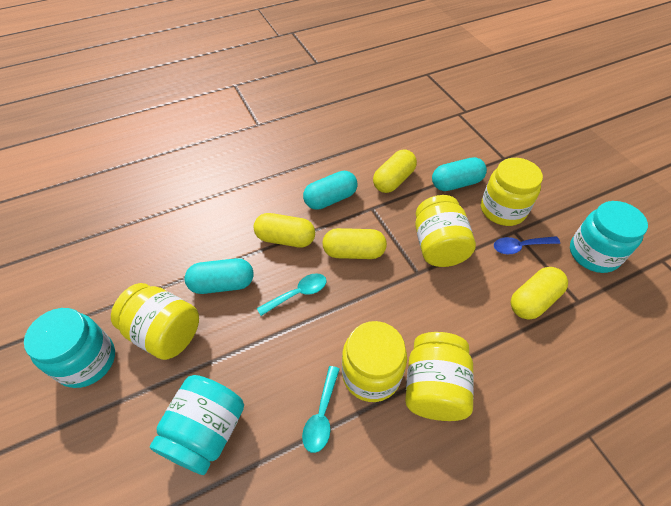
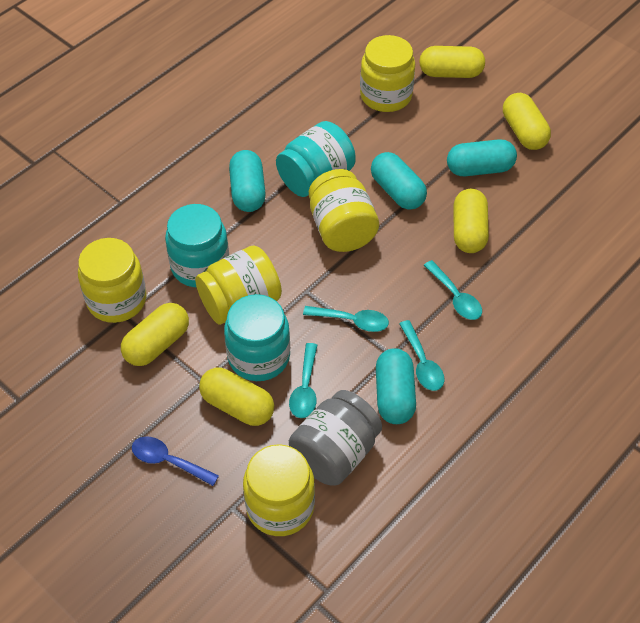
grey jar: 0 -> 1
turquoise capsule: 3 -> 4
turquoise spoon: 2 -> 4
yellow capsule: 4 -> 5

